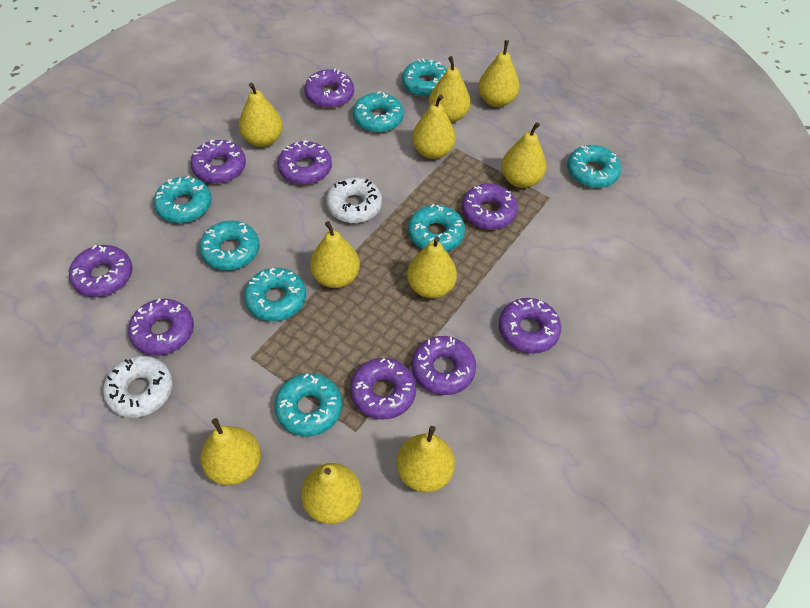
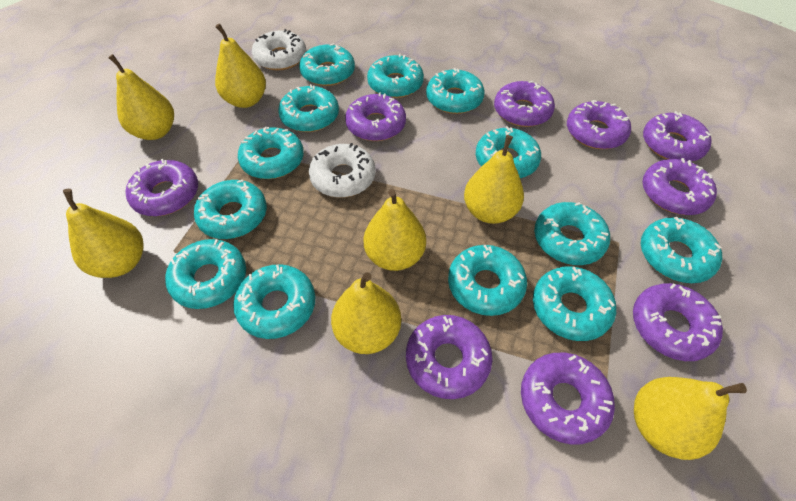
turquoise donut: 8 -> 13
yellow pear: 10 -> 7

